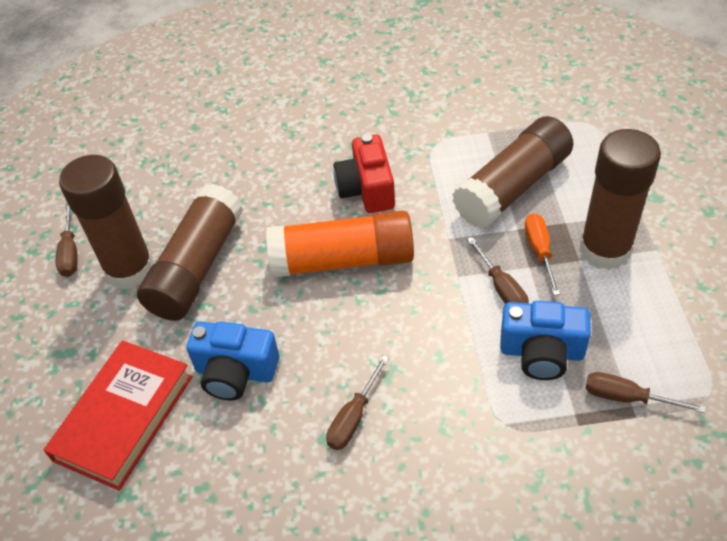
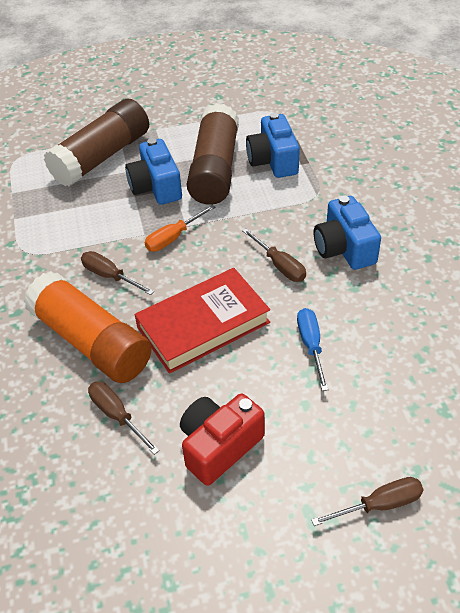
blue camera: 2 -> 3
blue screwdriver: 0 -> 1
brown glue stick: 4 -> 2

